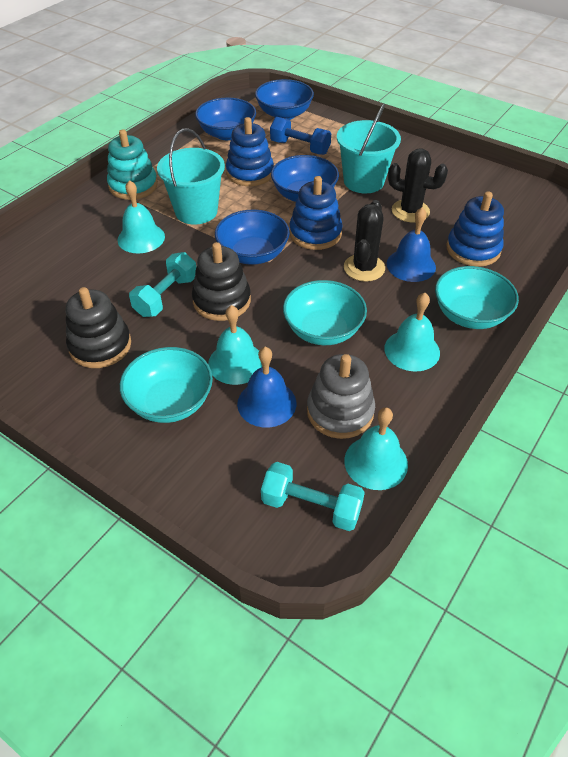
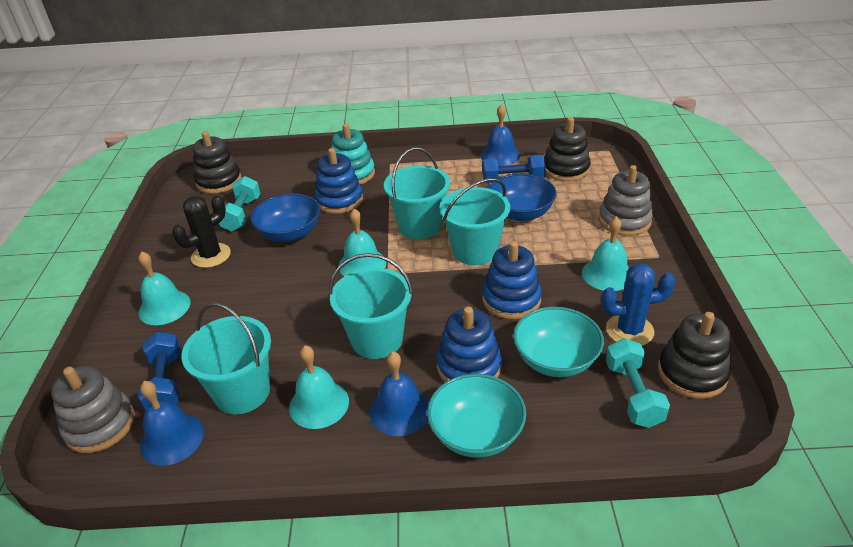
black cactus: 2 -> 1
black stacking toy: 2 -> 3
blue bell: 2 -> 3
blue bowl: 4 -> 2
blue cactus: 0 -> 1
blue dumbbell: 1 -> 2
grey stacking toy: 1 -> 2
turquoise bowl: 3 -> 2
turquoise bucket: 2 -> 4

